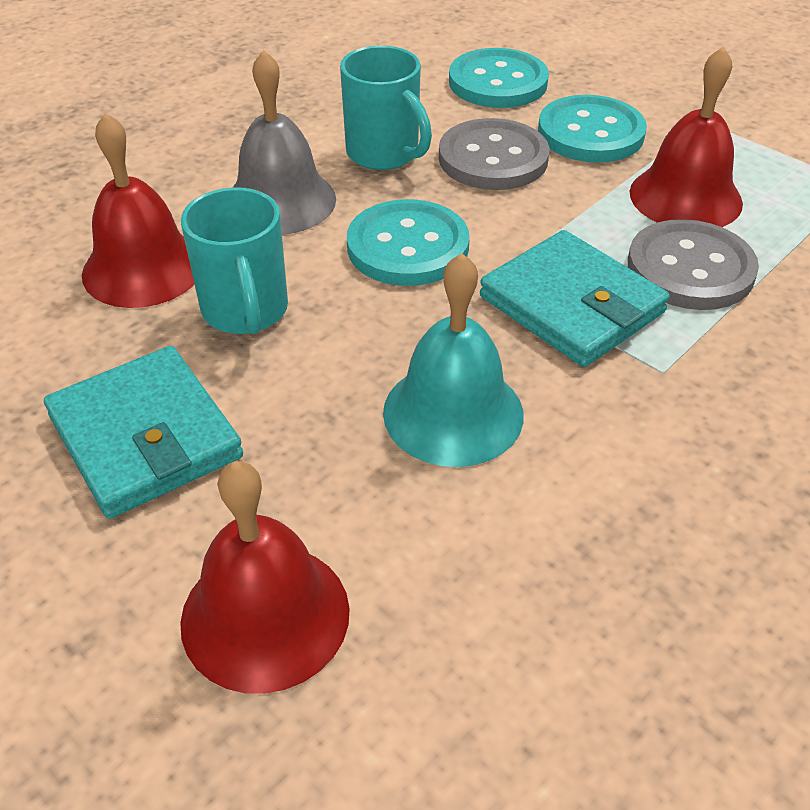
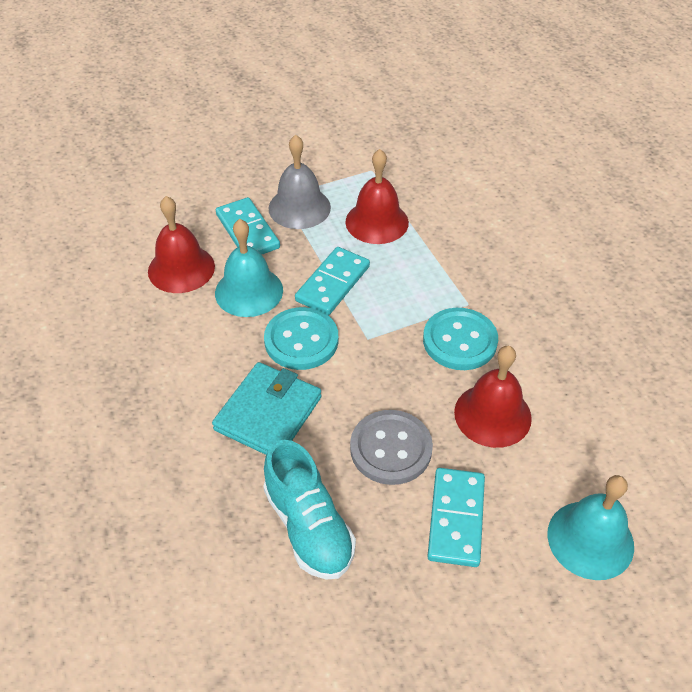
grey button: 2 -> 1
turquoise bell: 1 -> 2
turquoise button: 3 -> 2
turquoise domino: 0 -> 3
turquoise mug: 2 -> 0
turquoise shoe: 0 -> 1
turquoise wallet: 2 -> 1

